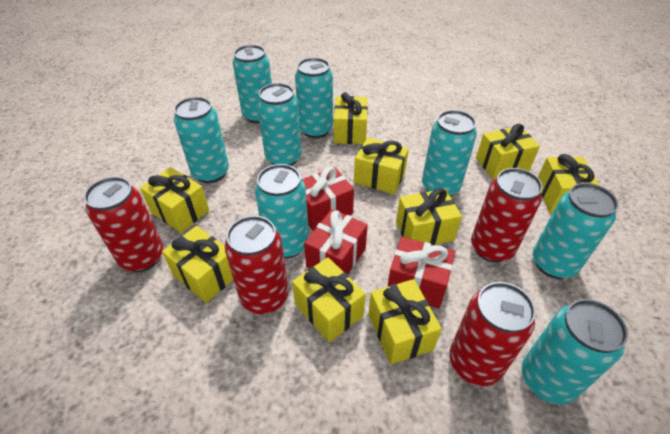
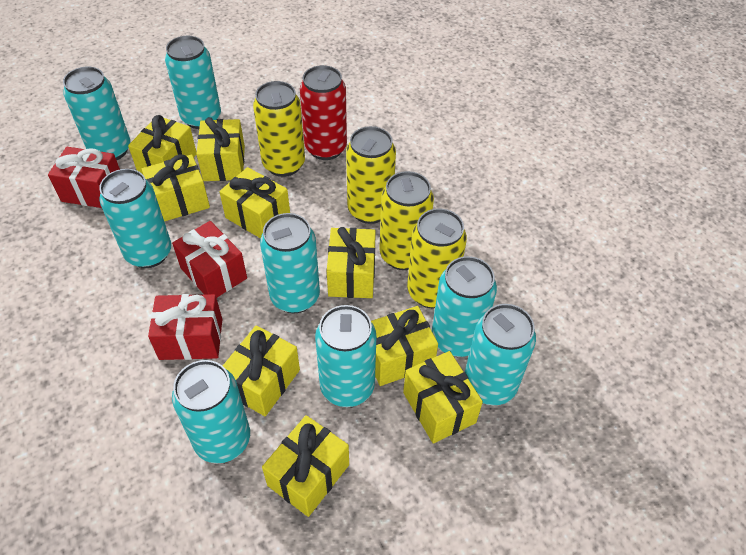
red can: 4 -> 1
yellow can: 0 -> 4

